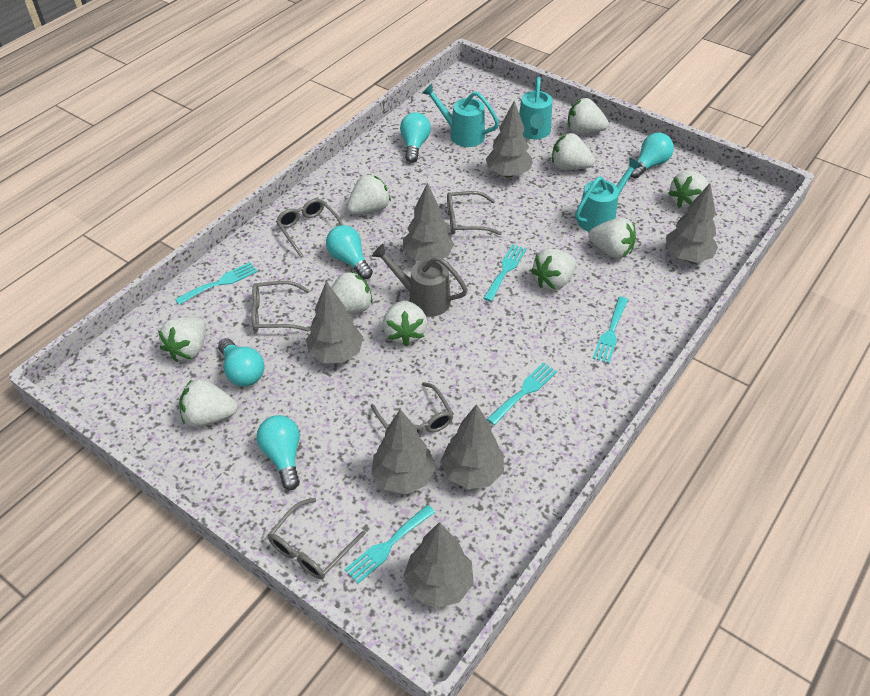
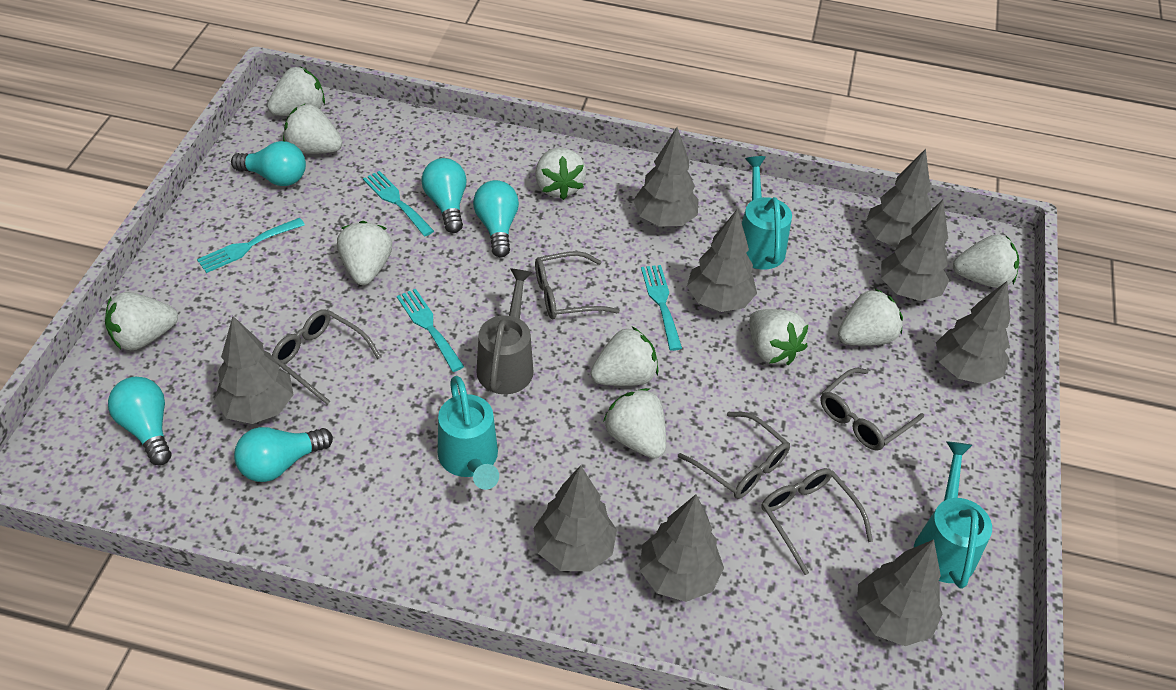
grey tree: 7 -> 9
turquoise fork: 5 -> 4

